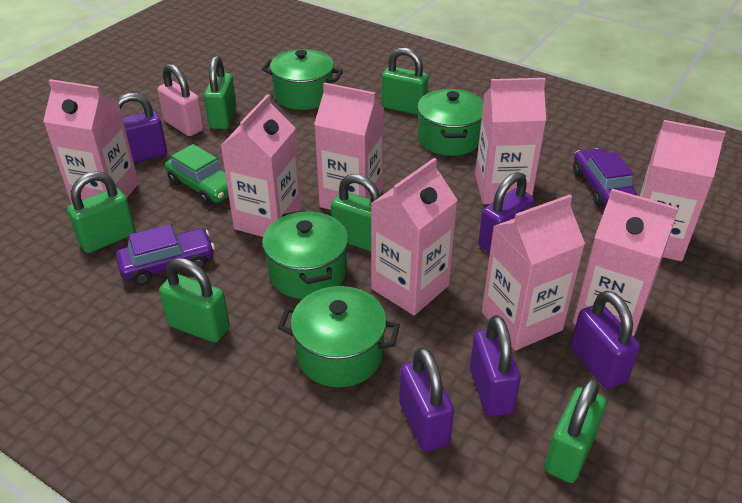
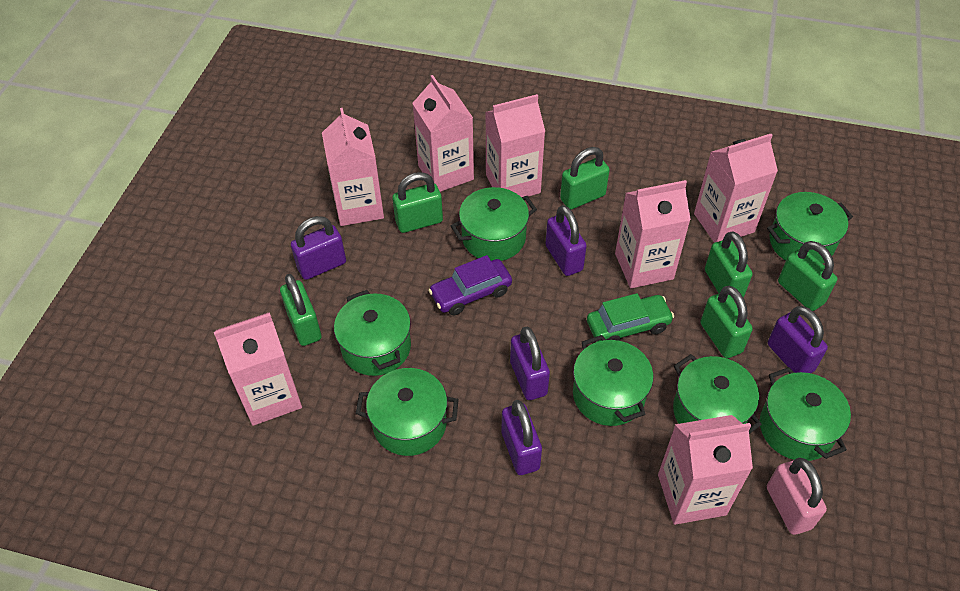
green pot: 4 -> 7
pink carton: 8 -> 7
purple car: 2 -> 1

